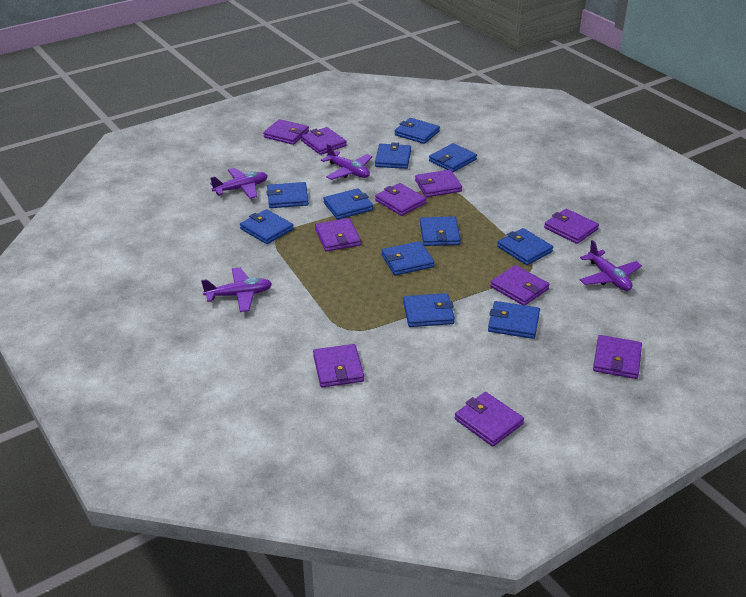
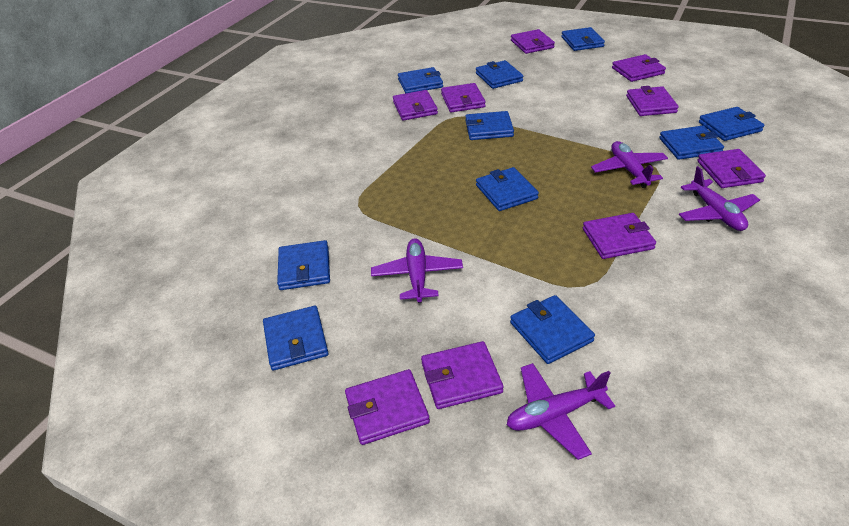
blue wallet: 11 -> 10
purple wallet: 10 -> 9

